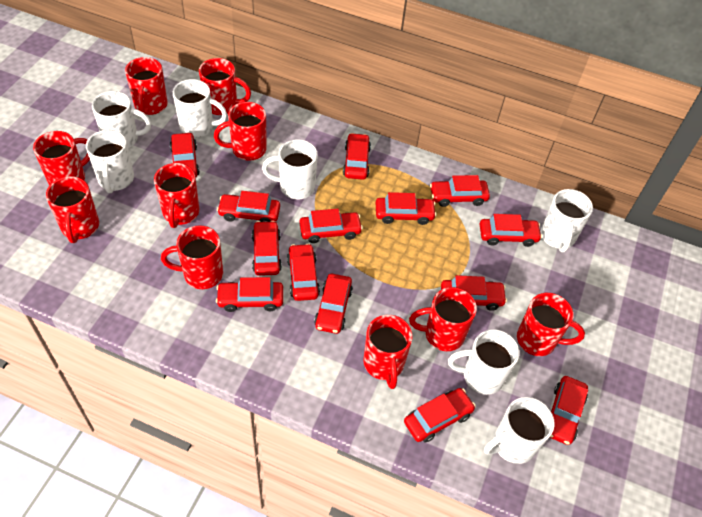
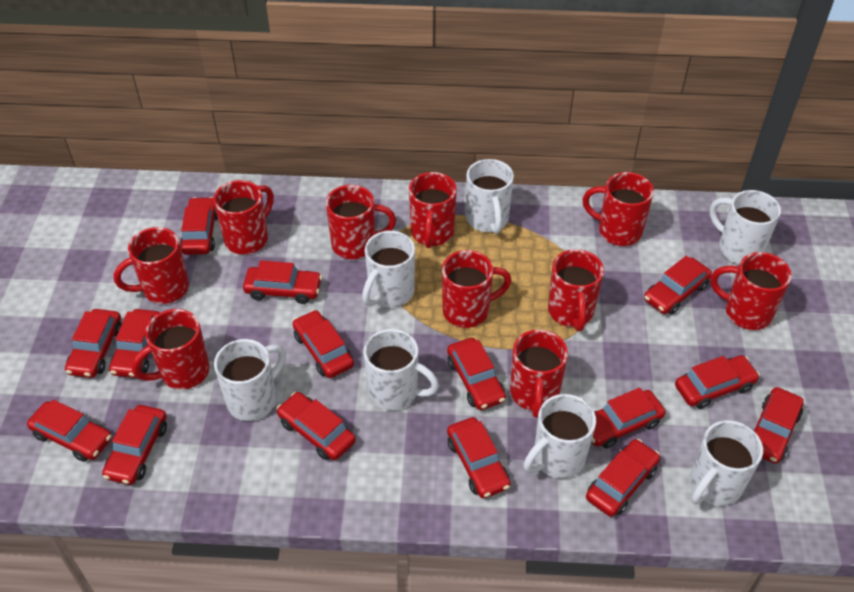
red car: 14 -> 15

